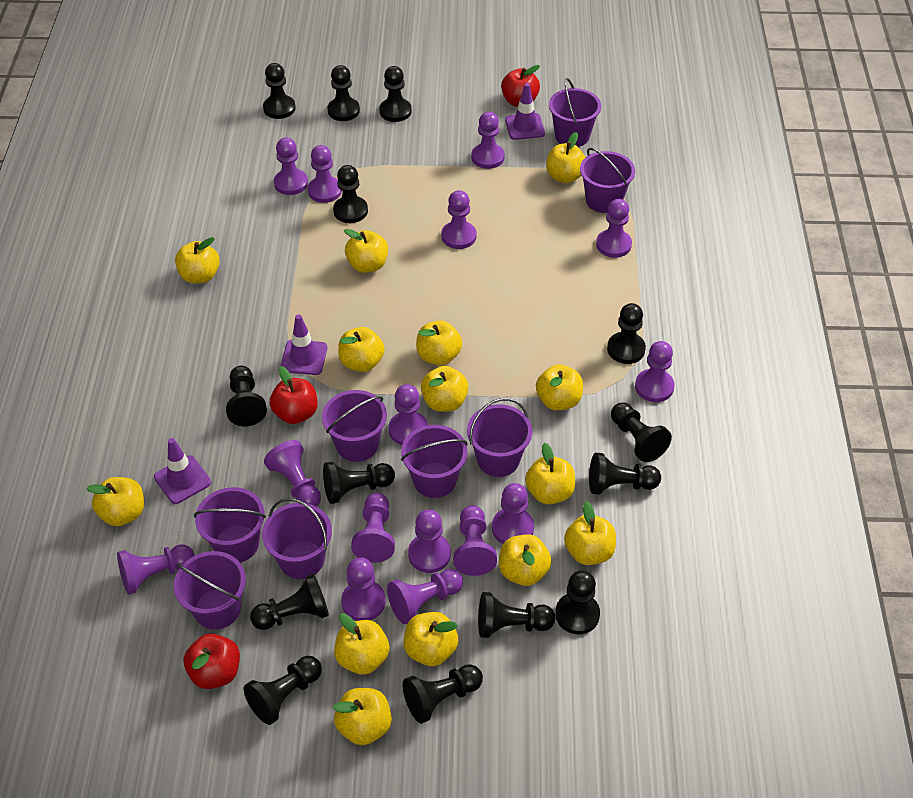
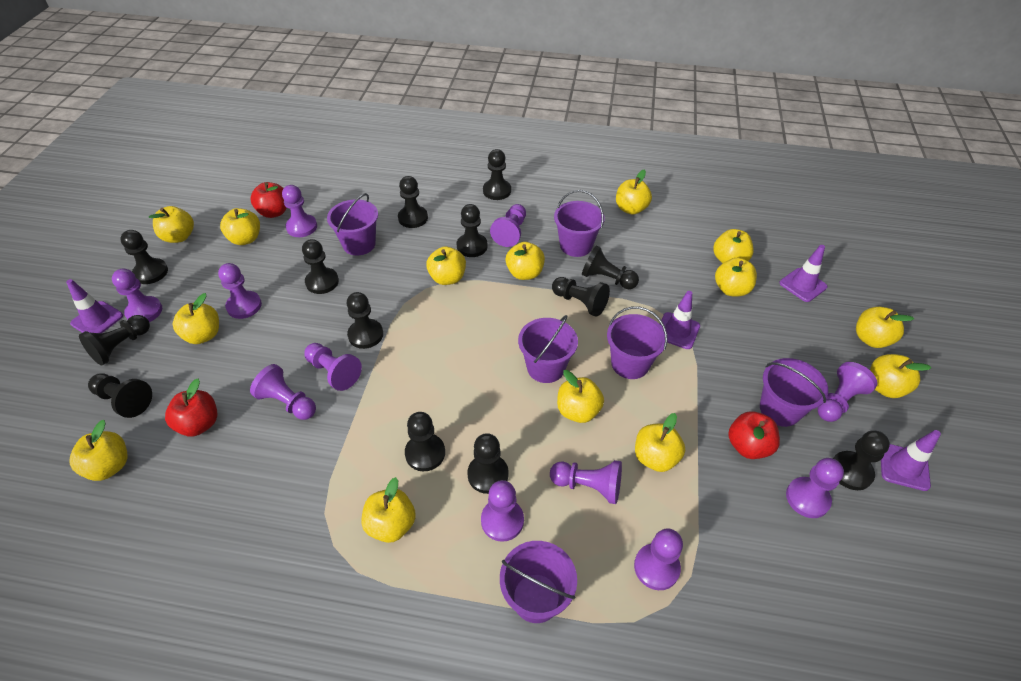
black pawn: 14 -> 13
purple bucket: 8 -> 6
purple pawn: 15 -> 11
purple traffic cone: 3 -> 4

